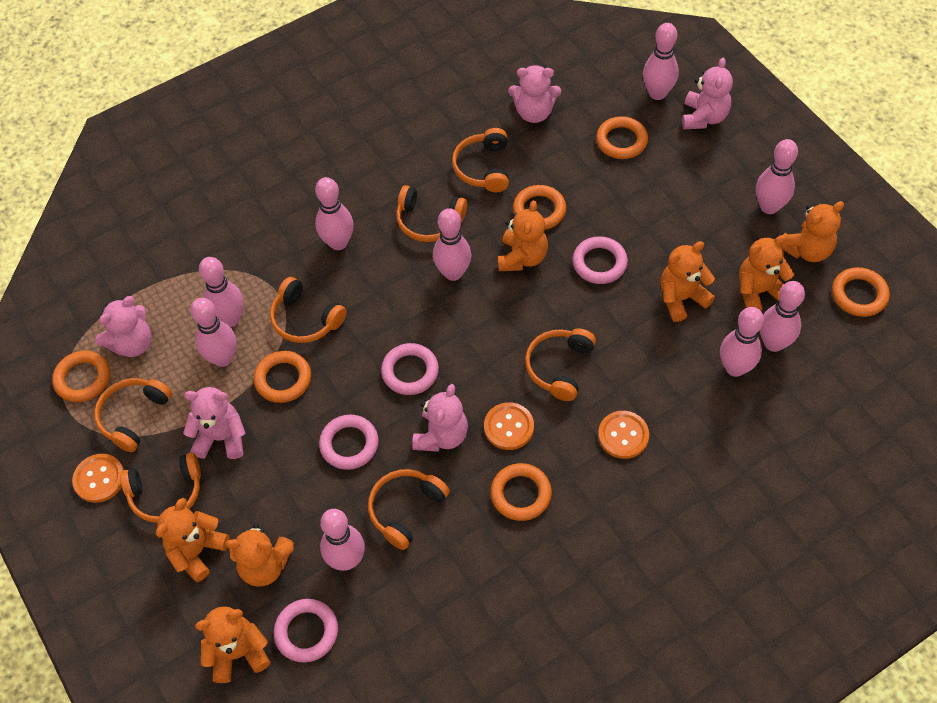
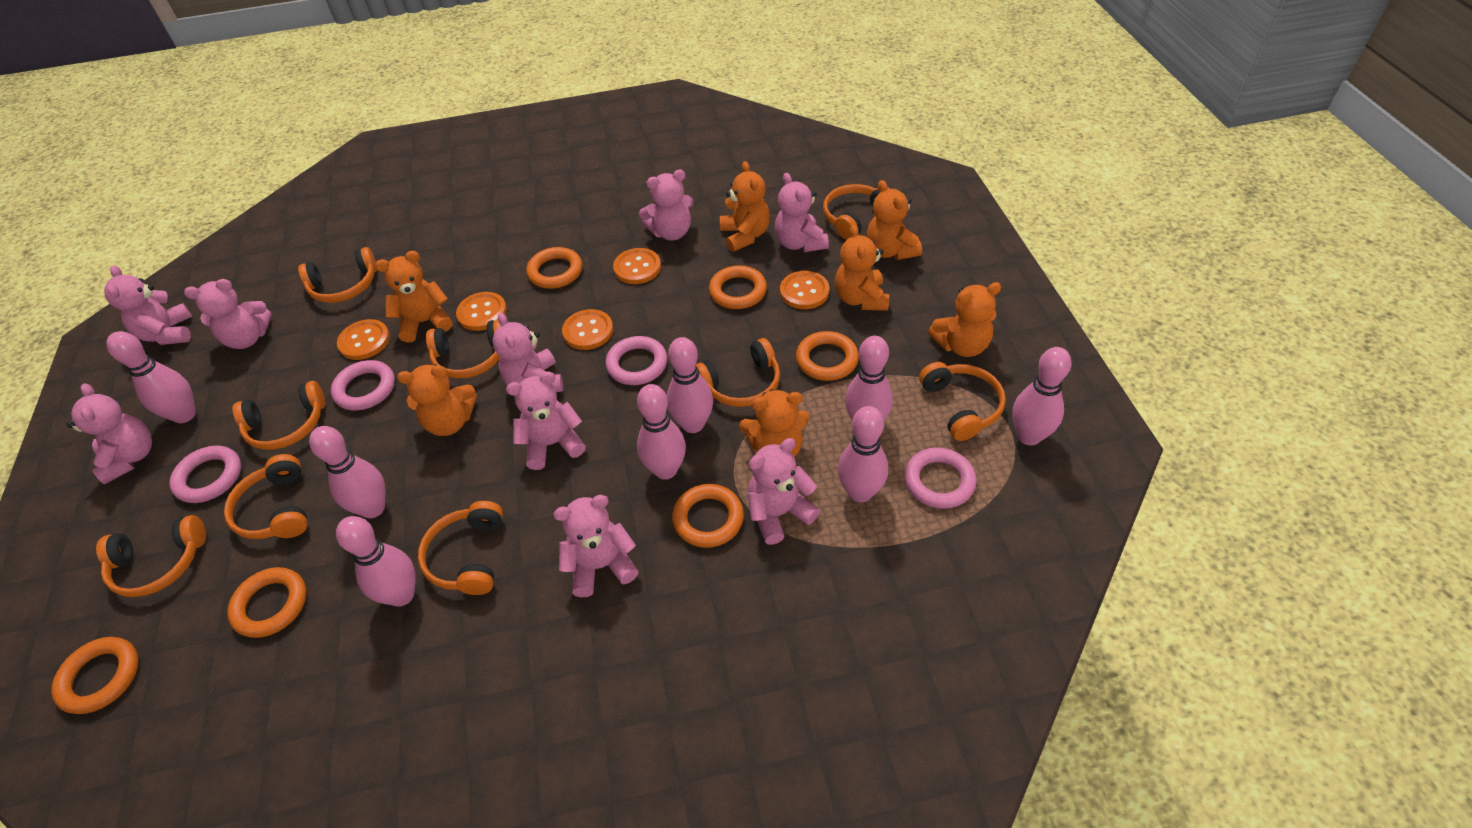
orange button: 3 -> 5
orange headphones: 7 -> 9
pink bowling pin: 9 -> 8
pink teddy bear: 5 -> 9

